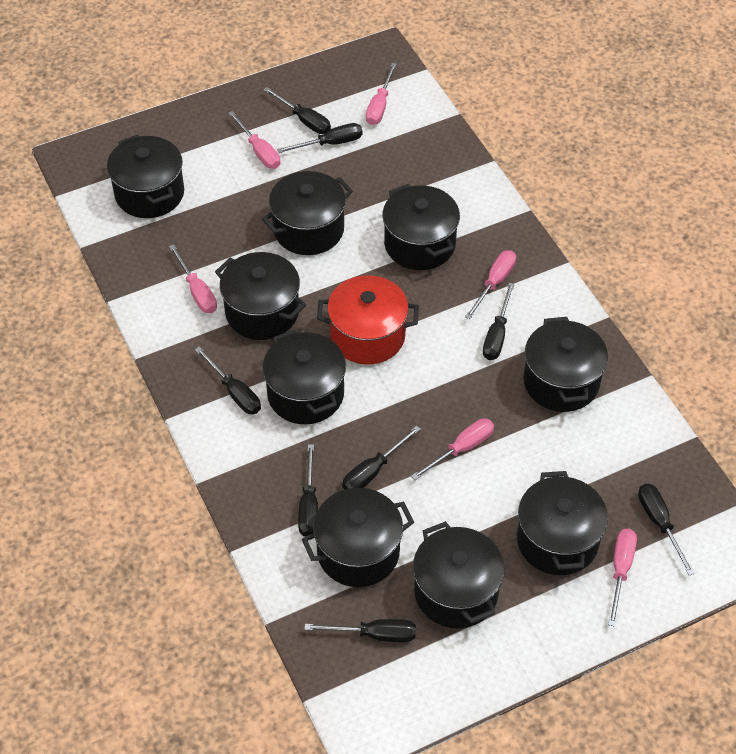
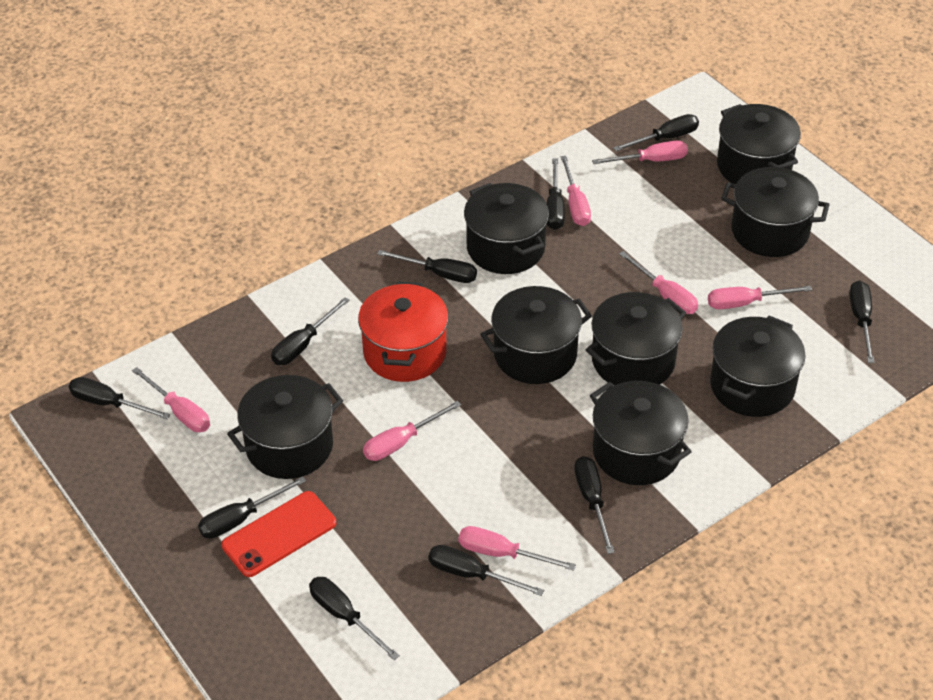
black pot: 9 -> 8
black screwdriver: 8 -> 10
pink screwdriver: 6 -> 7
red phone: 0 -> 1

